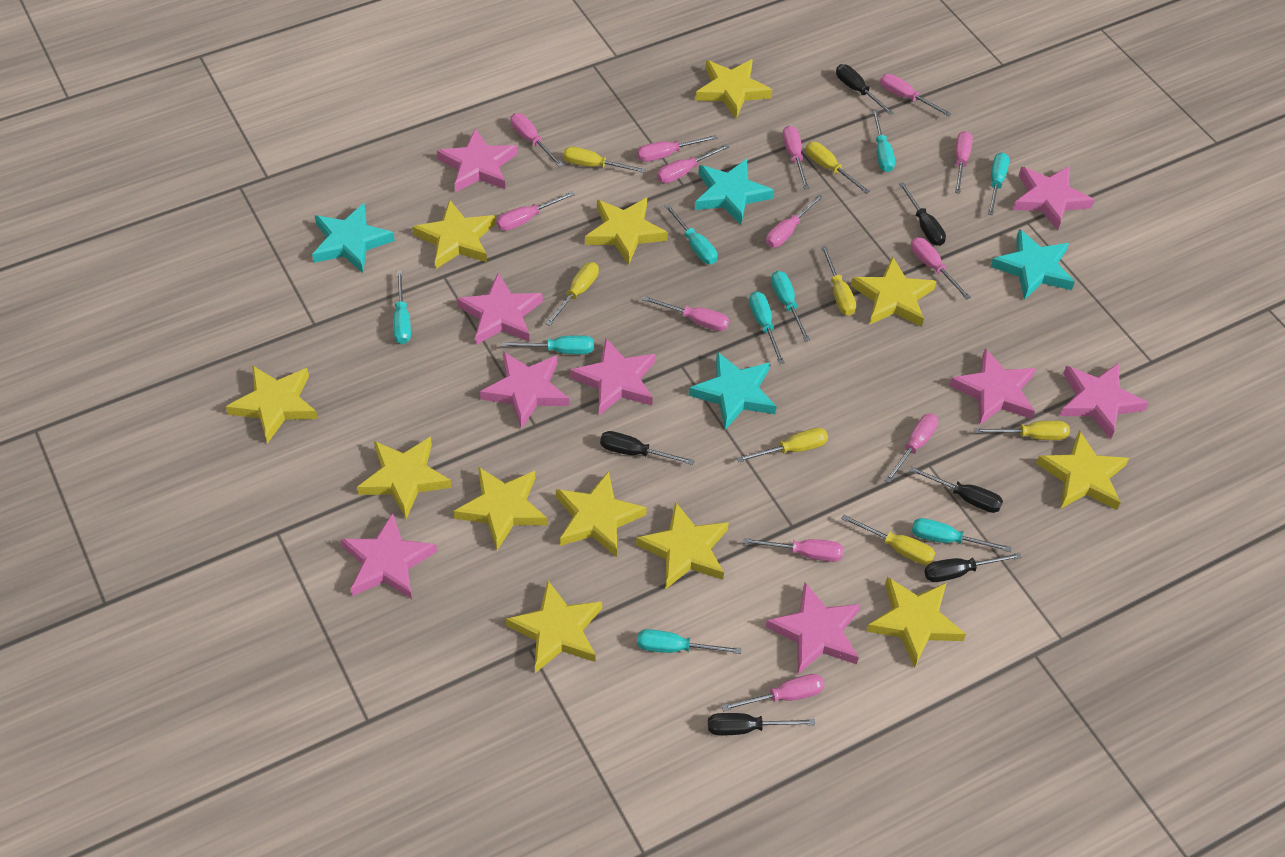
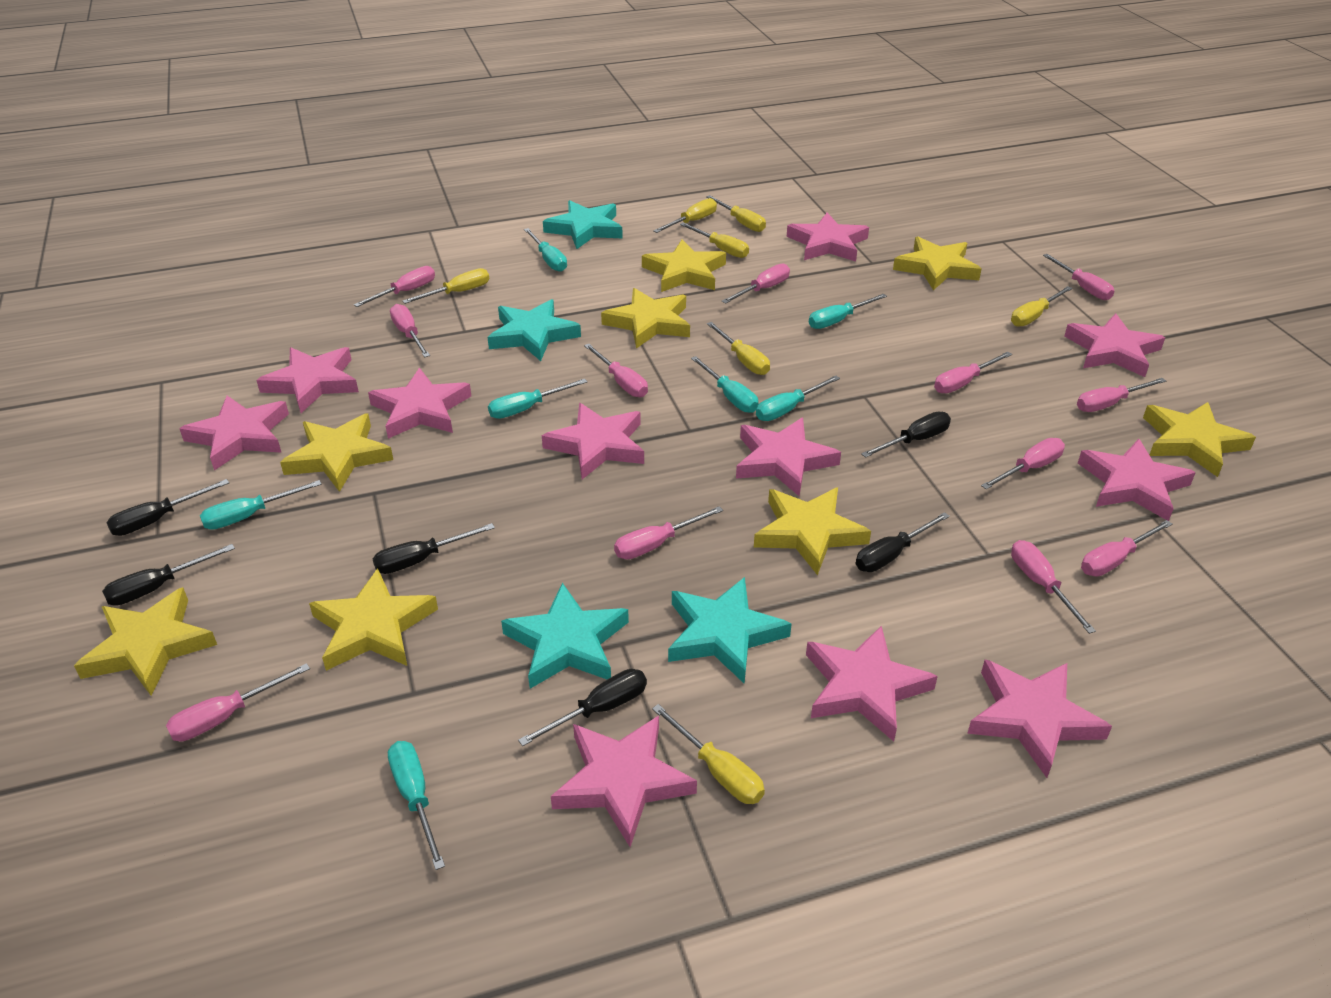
pink screwdriver: 13 -> 12
pink star: 9 -> 11
turquoise screwdriver: 9 -> 7
yellow star: 12 -> 8

